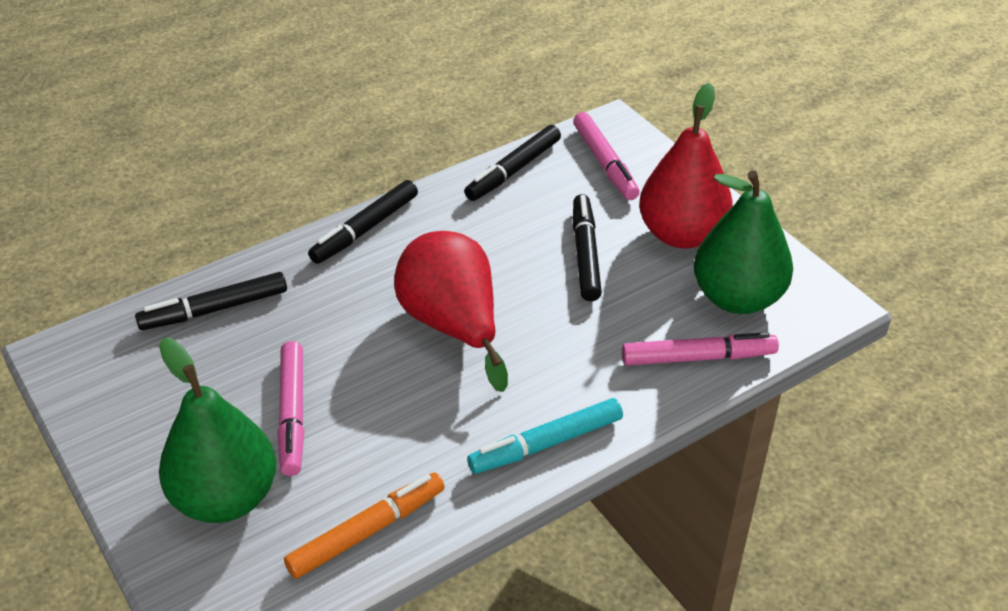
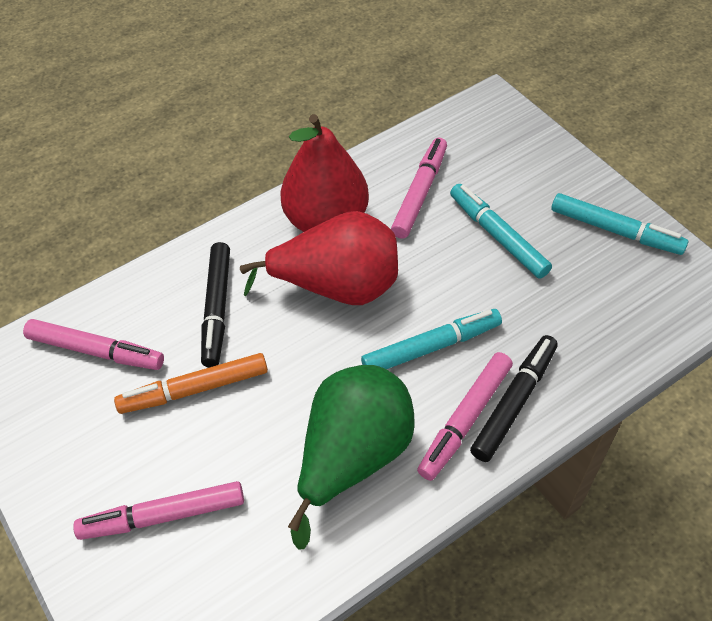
black marker: 4 -> 2
green pear: 2 -> 1
pink marker: 3 -> 4
turquoise marker: 1 -> 3

